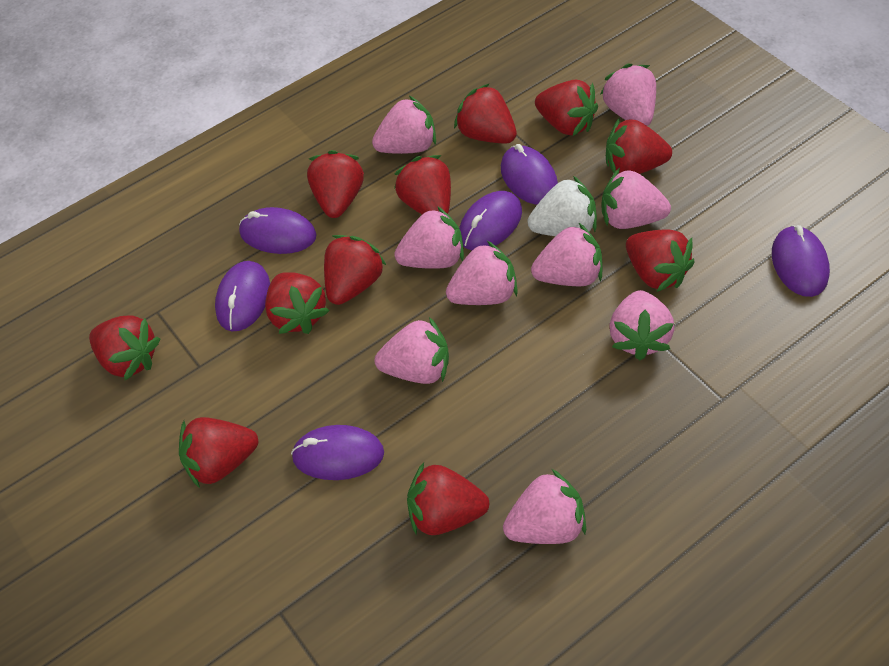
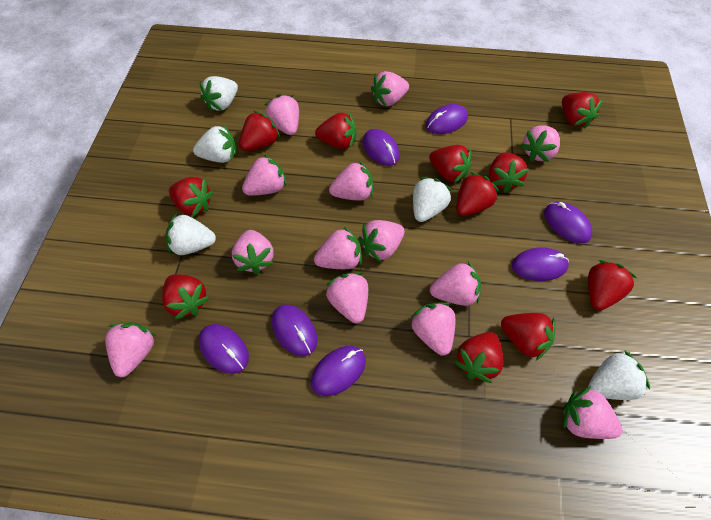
pink strawberry: 9 -> 13
purple mouse: 6 -> 7
white strawberry: 1 -> 5

